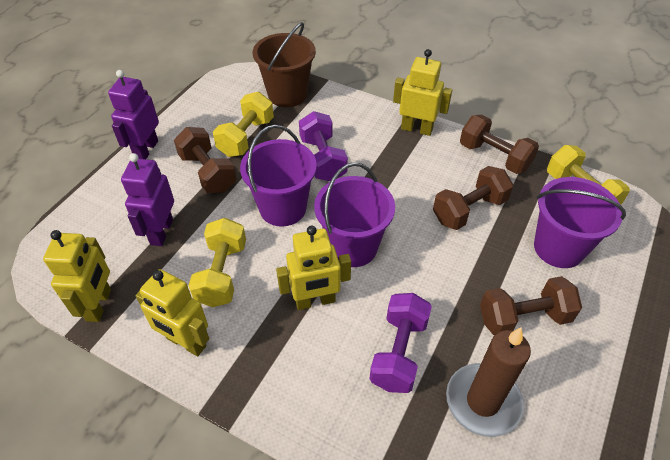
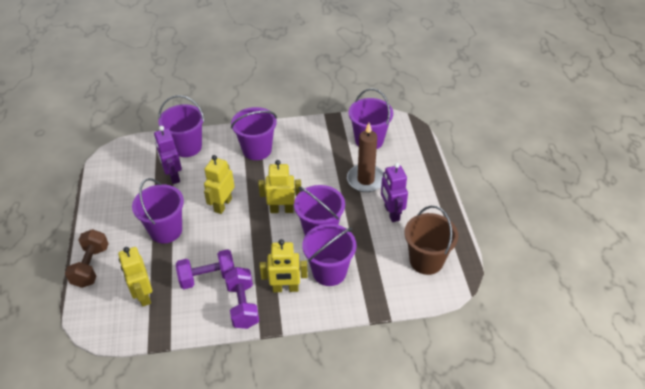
brown dumbbell: 4 -> 1
purple bucket: 3 -> 6
yellow dumbbell: 3 -> 0

